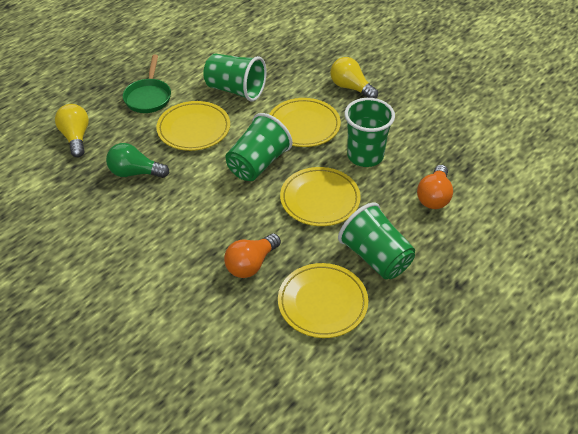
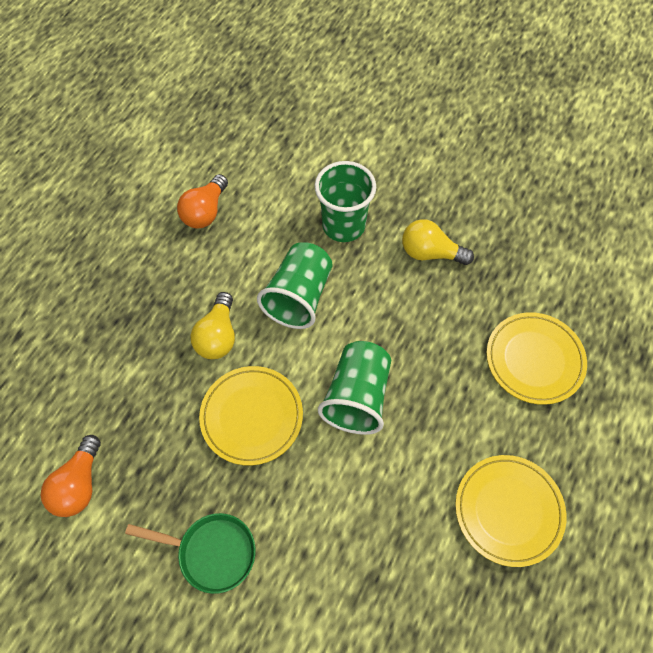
green cup: 4 -> 3
green light bulb: 1 -> 0
yellow plate: 4 -> 3

